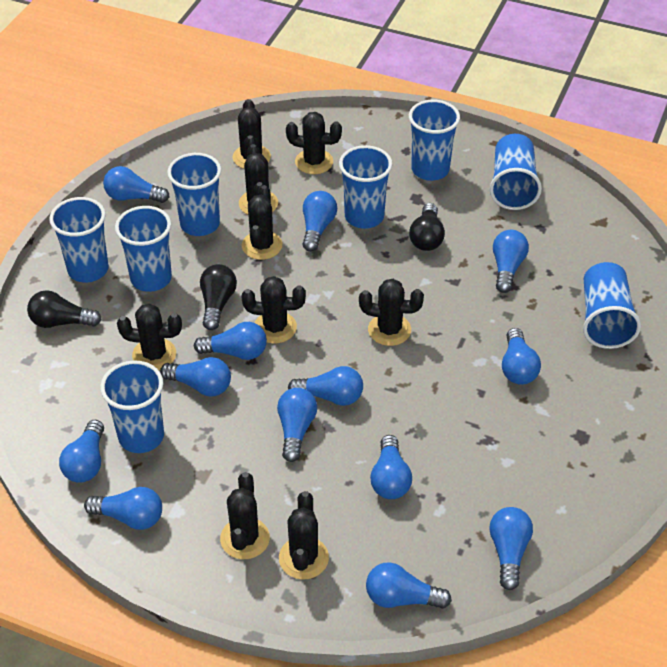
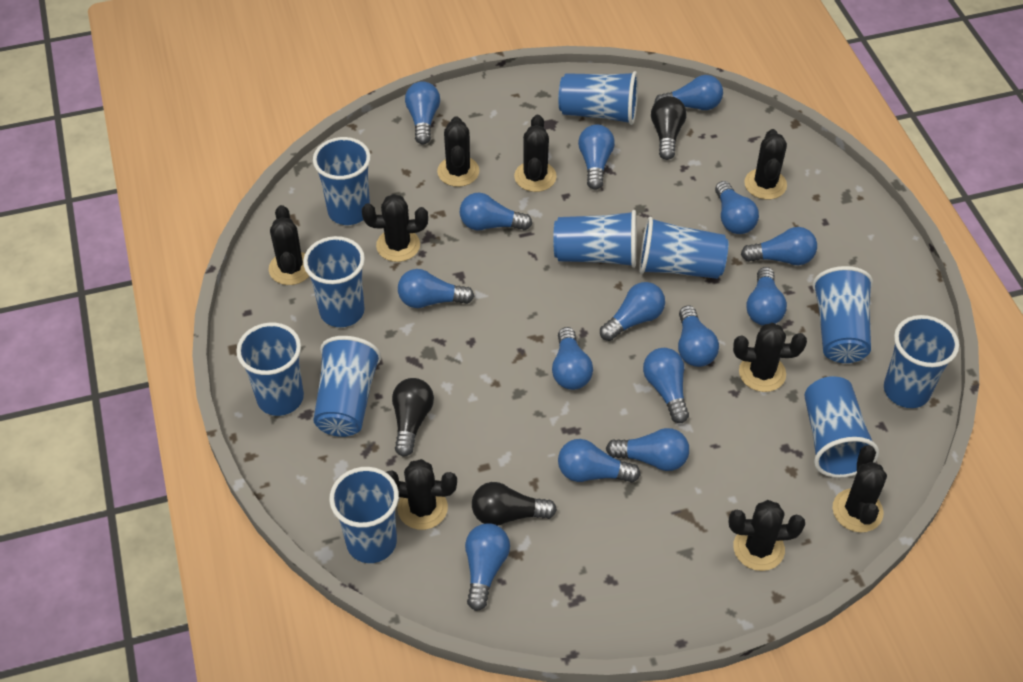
blue cup: 8 -> 11
blue light bulb: 13 -> 15

